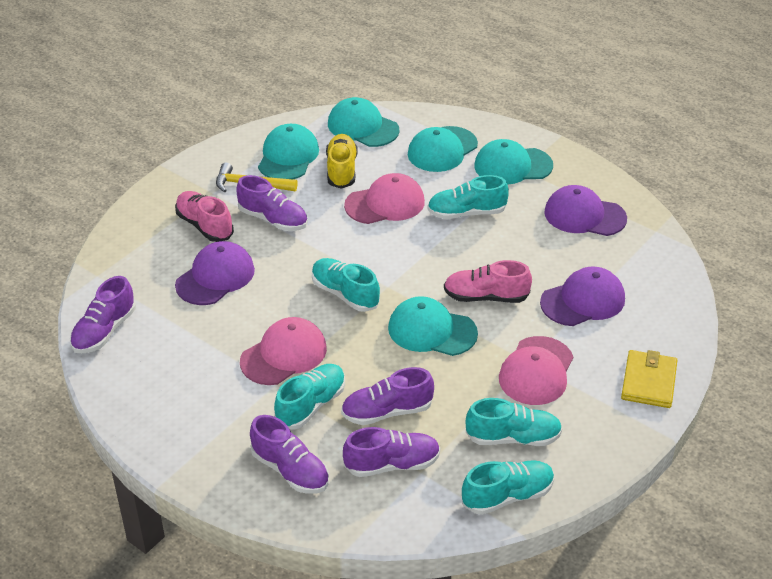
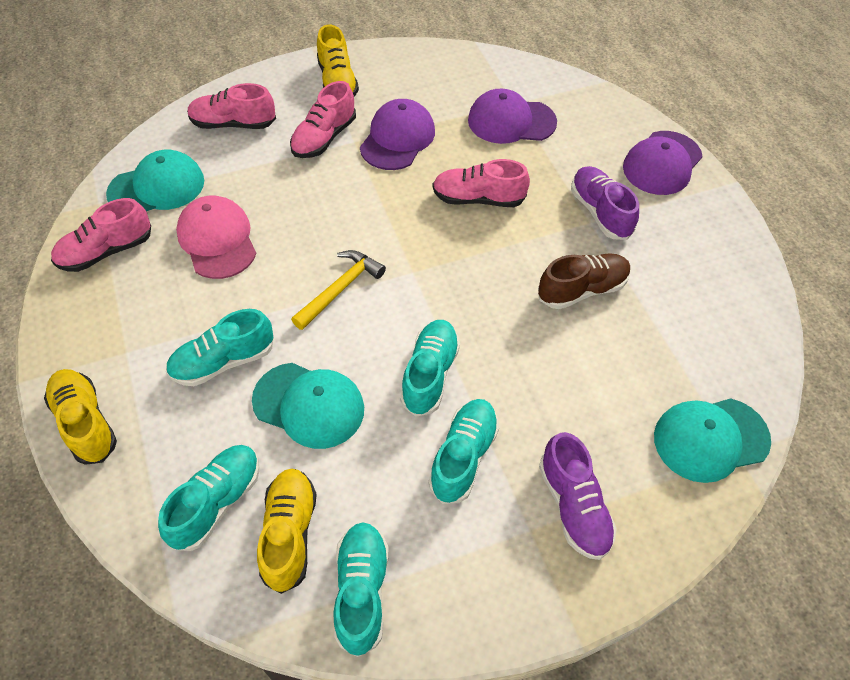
brown shoe: 0 -> 1
pink cap: 3 -> 1
pink shoe: 2 -> 4
purple shoe: 5 -> 2
turquoise cap: 5 -> 3
yellow shoe: 1 -> 3
yellow wallet: 1 -> 0

